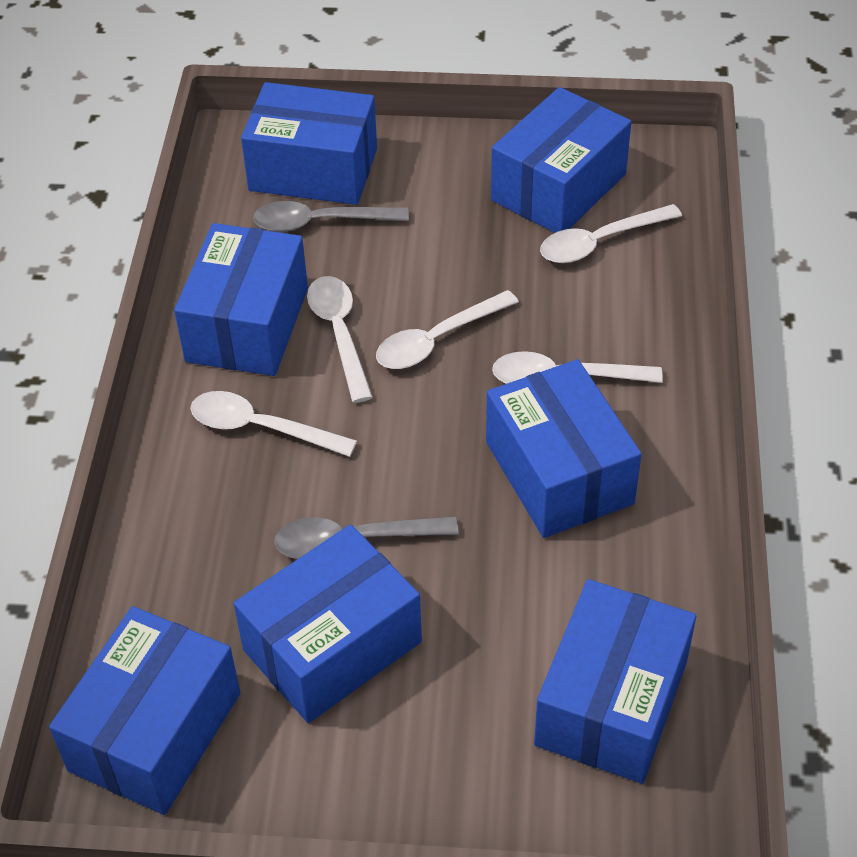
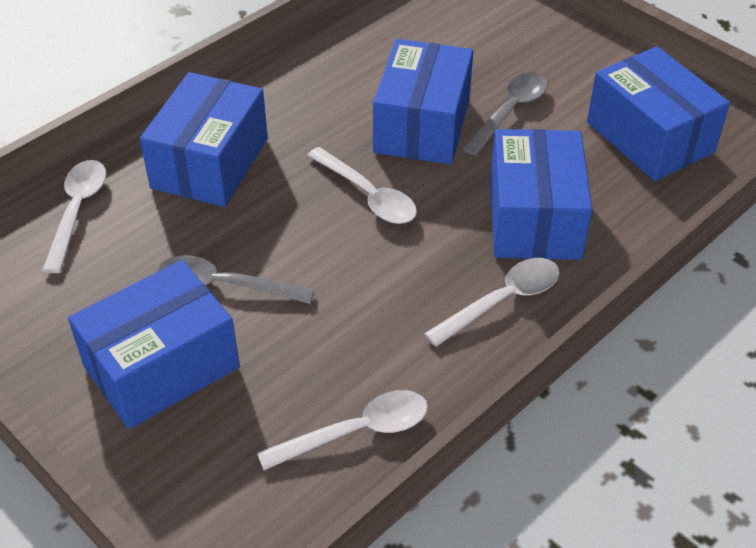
blue box: 7 -> 5
white spoon: 5 -> 4

